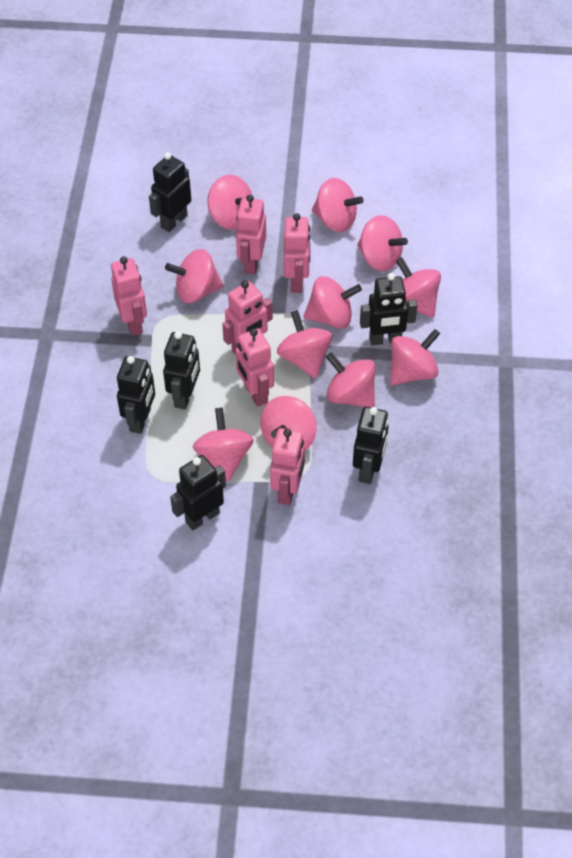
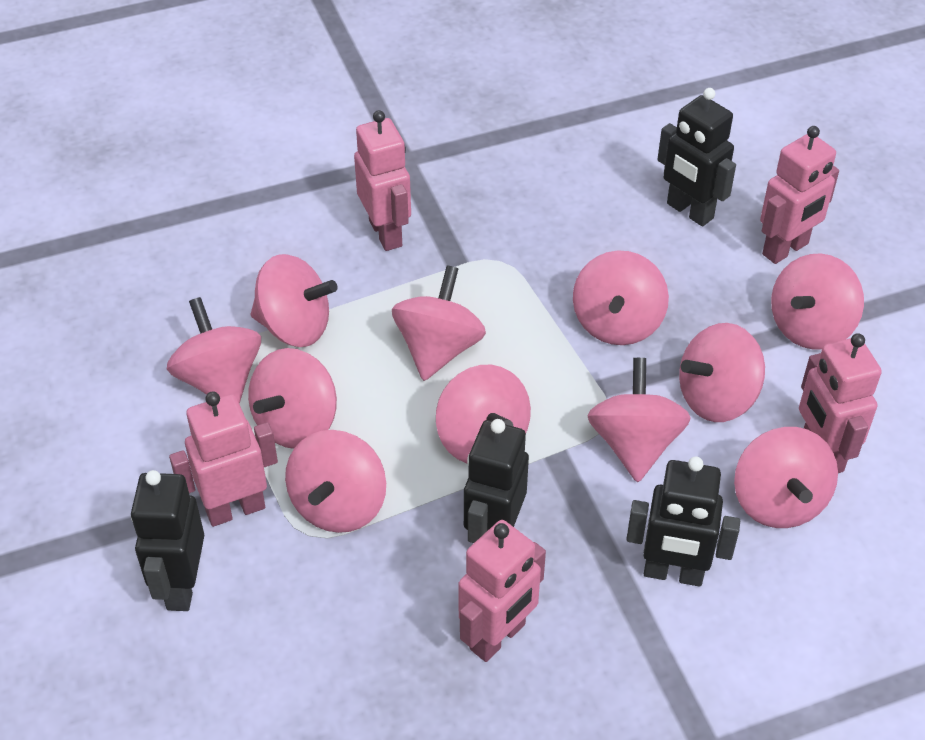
black robot: 6 -> 4
pink robot: 6 -> 5

